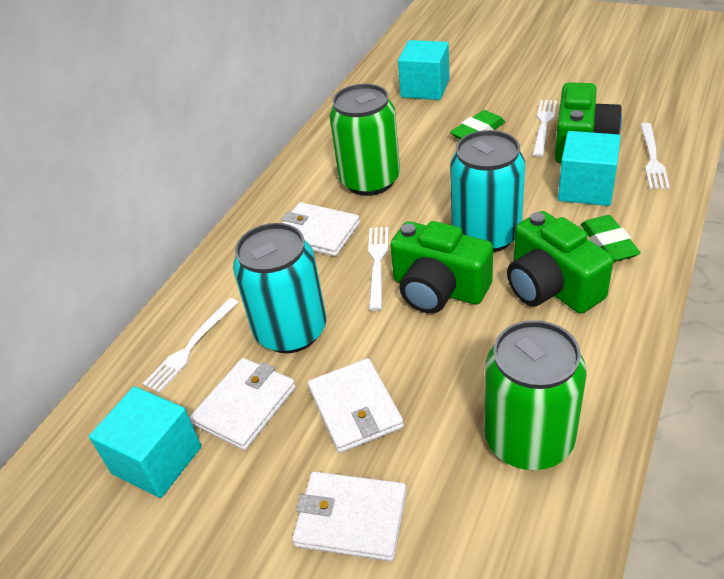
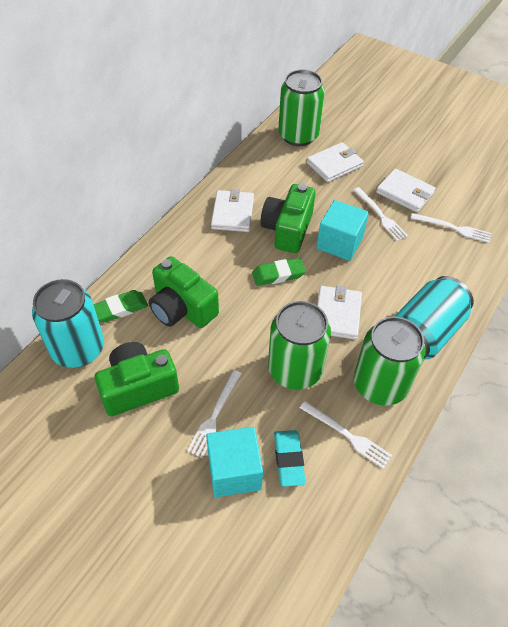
green can: 2 -> 3
turquoise cube: 3 -> 2
turquoise eraser: 0 -> 1

